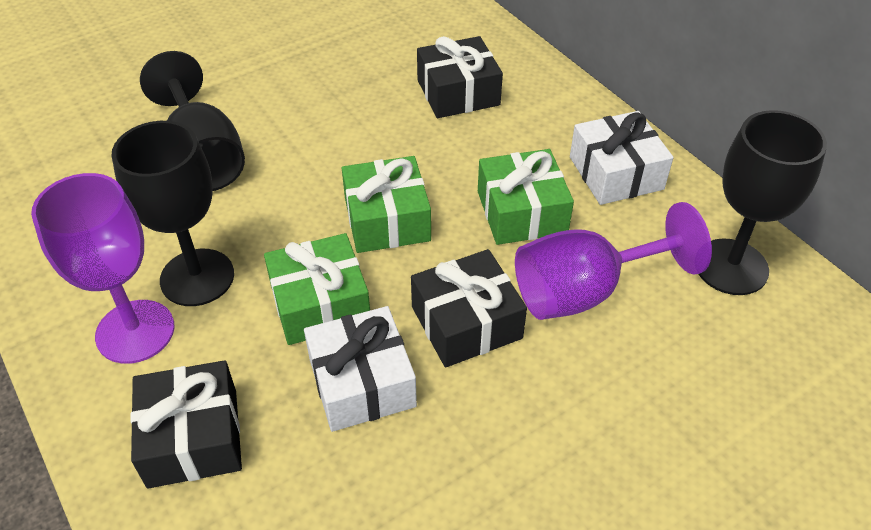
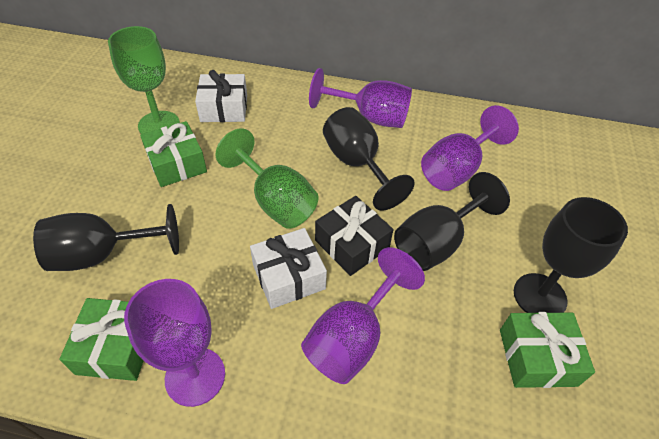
black gift: 3 -> 1
black goblet: 3 -> 4
green goblet: 0 -> 2
purple goblet: 2 -> 4

